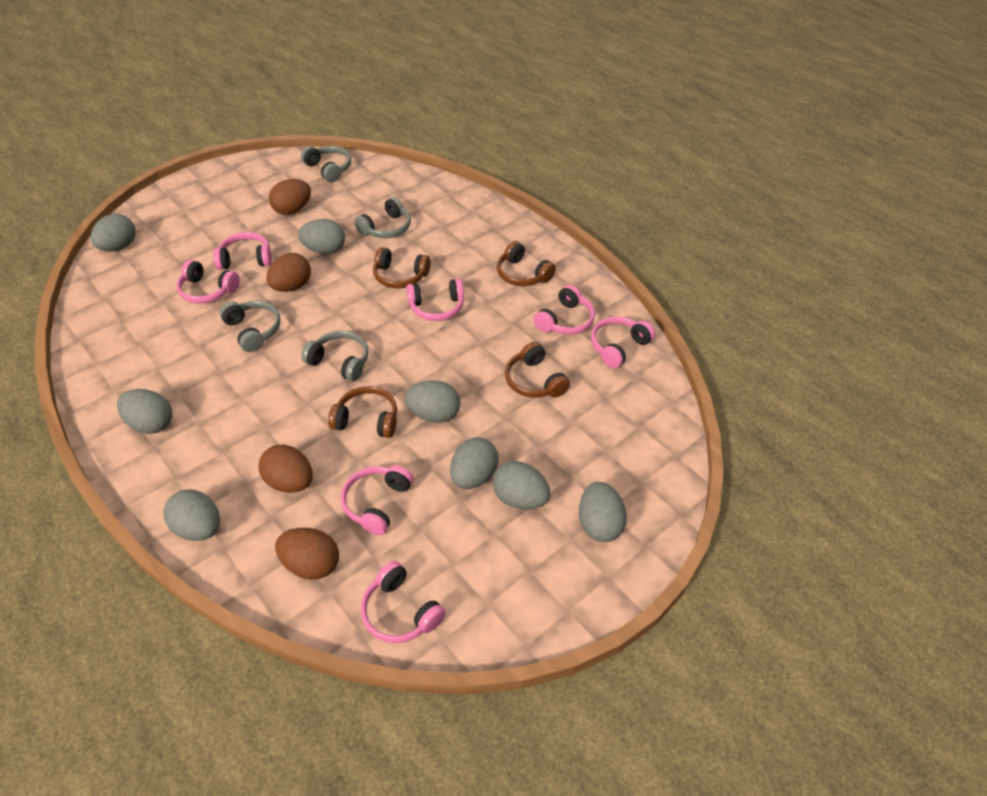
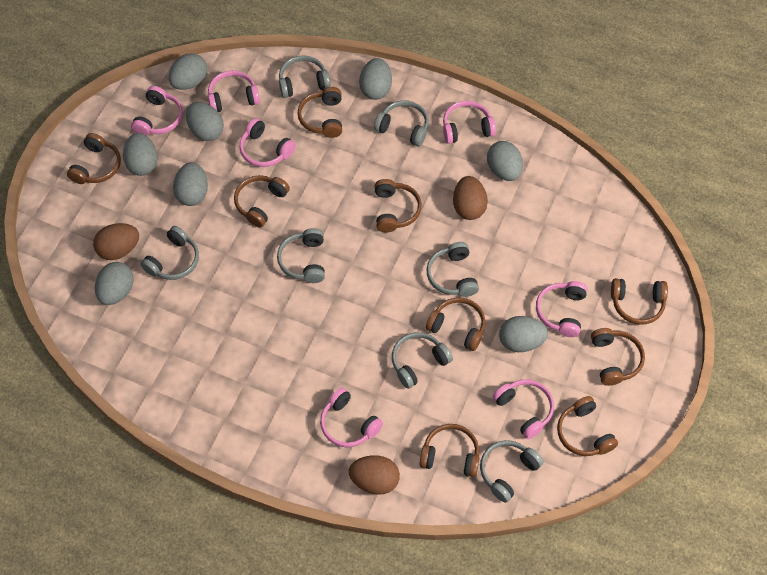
brown egg: 4 -> 3
brown headphones: 4 -> 9
grey headphones: 4 -> 7

